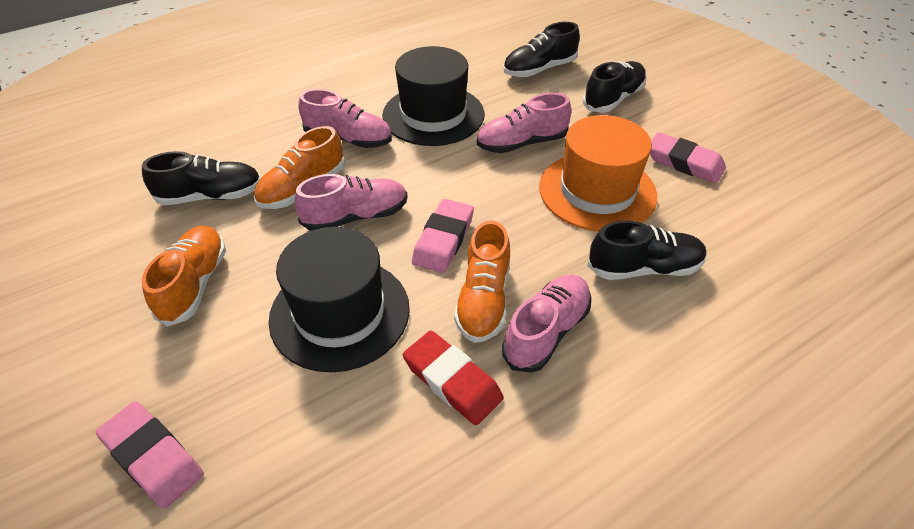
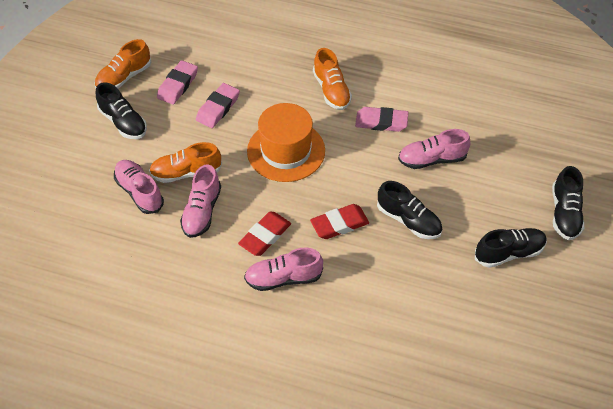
black hat: 2 -> 0
red eraser: 1 -> 2

